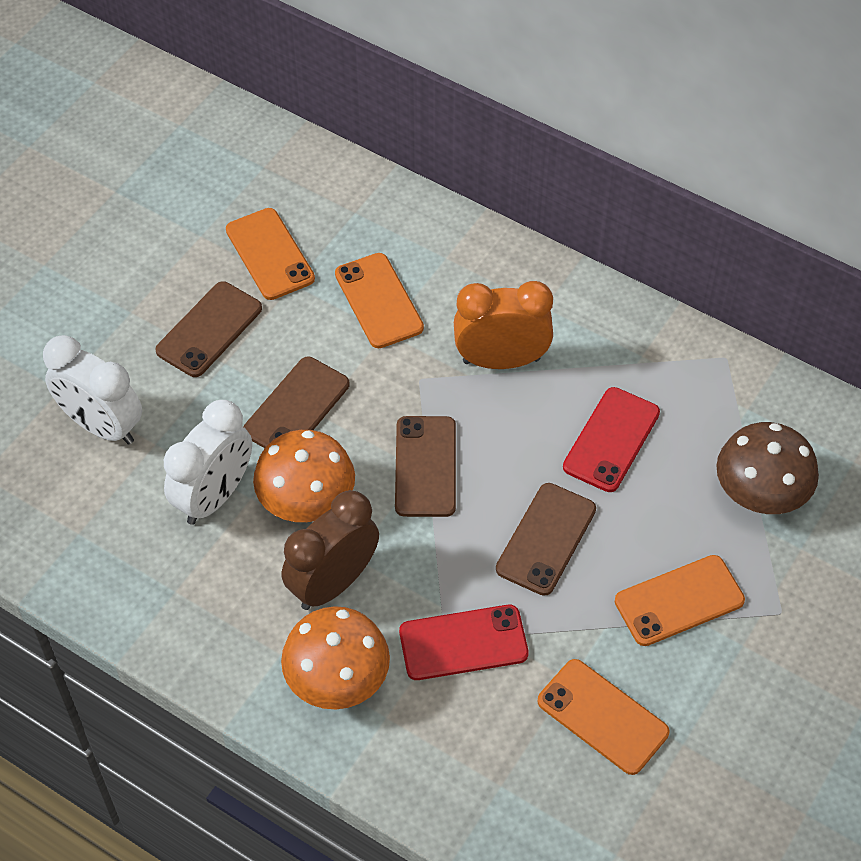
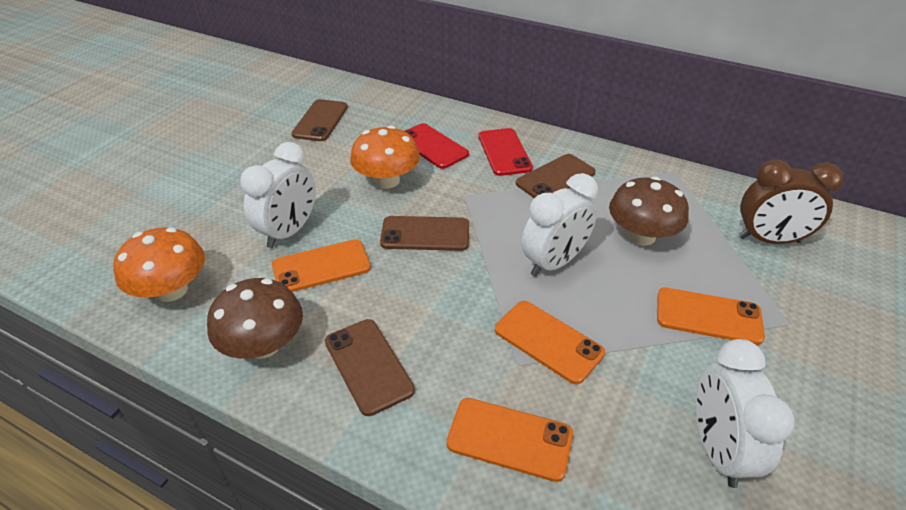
brown mushroom: 1 -> 2
orange clock: 1 -> 0
white clock: 2 -> 3

